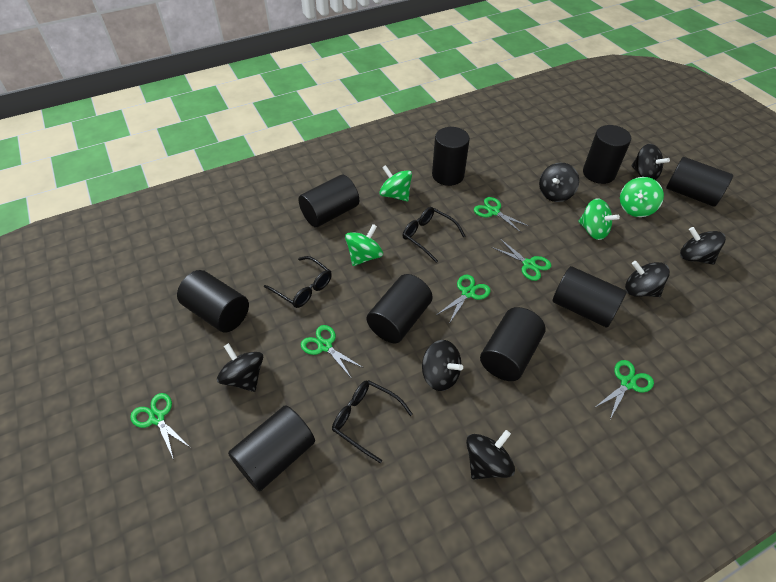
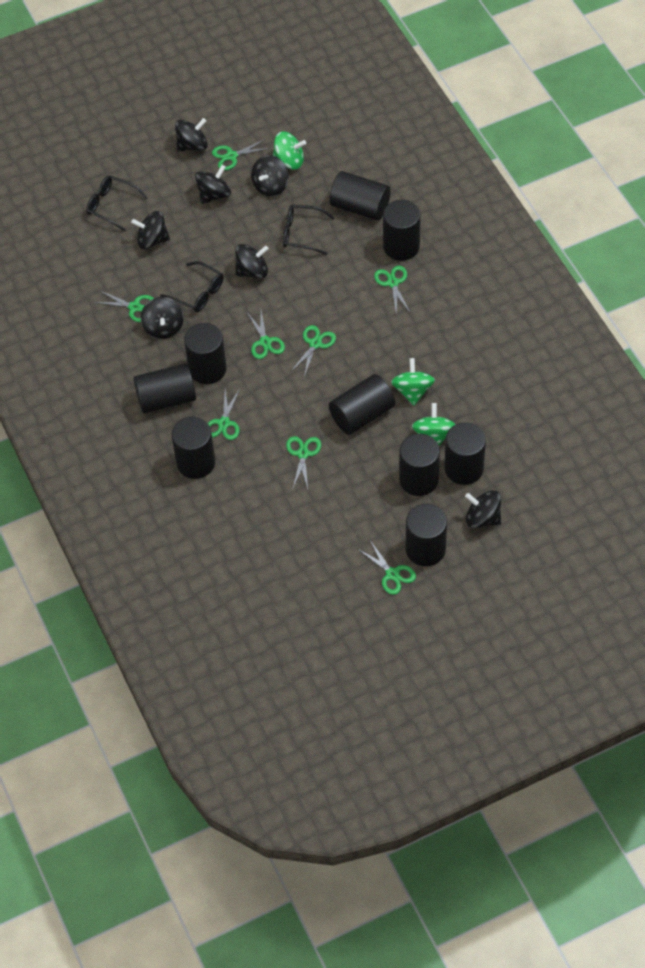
green scissors: 6 -> 8
green spinning top: 4 -> 3

